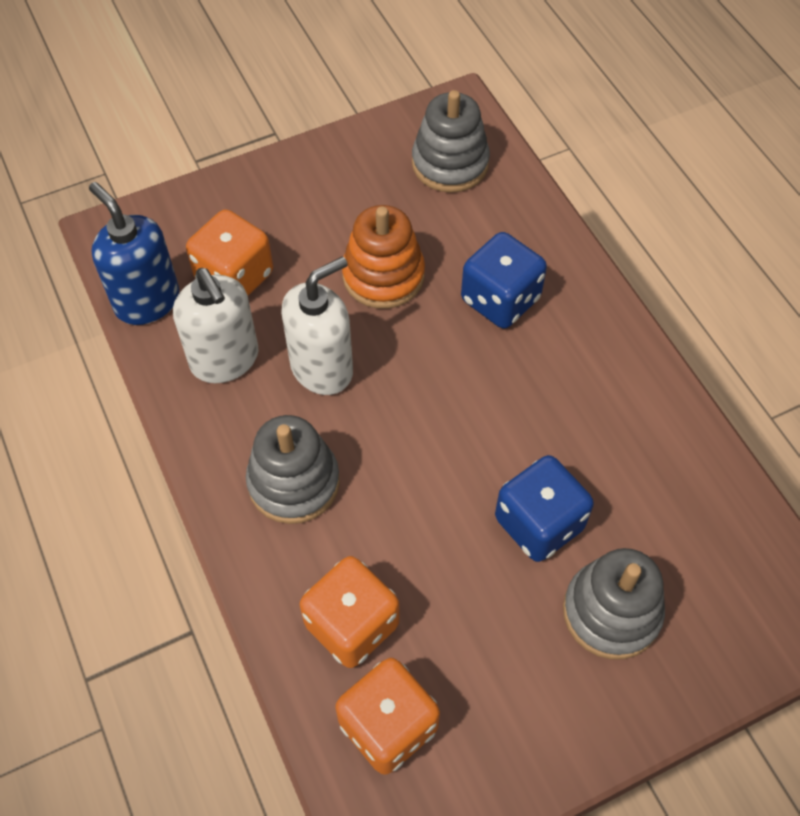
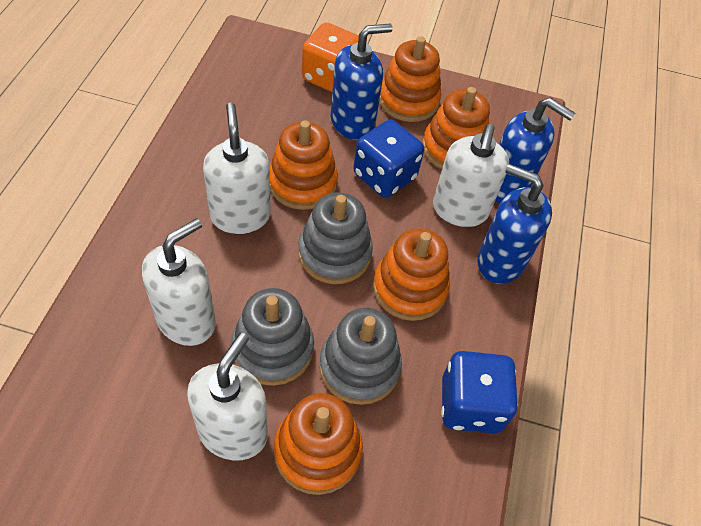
blue soap dispenser: 1 -> 3
orange dice: 3 -> 1
orange stacking toy: 1 -> 5
white soap dispenser: 2 -> 4

